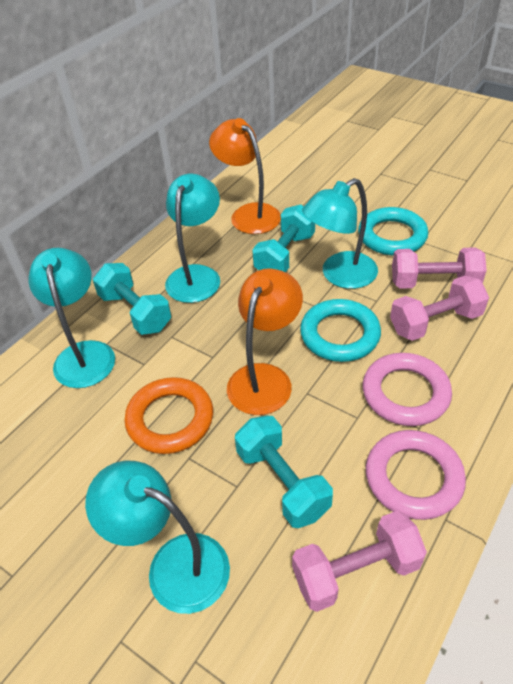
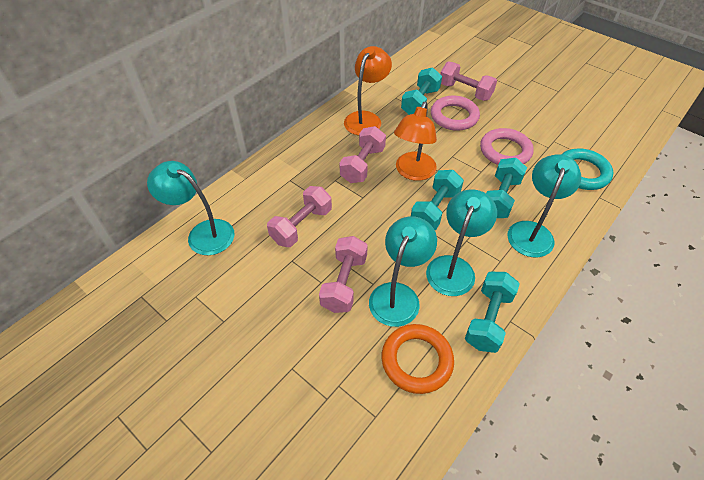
pink dumbbell: 3 -> 4
turquoise dumbbell: 3 -> 4
turquoise ring: 2 -> 1

